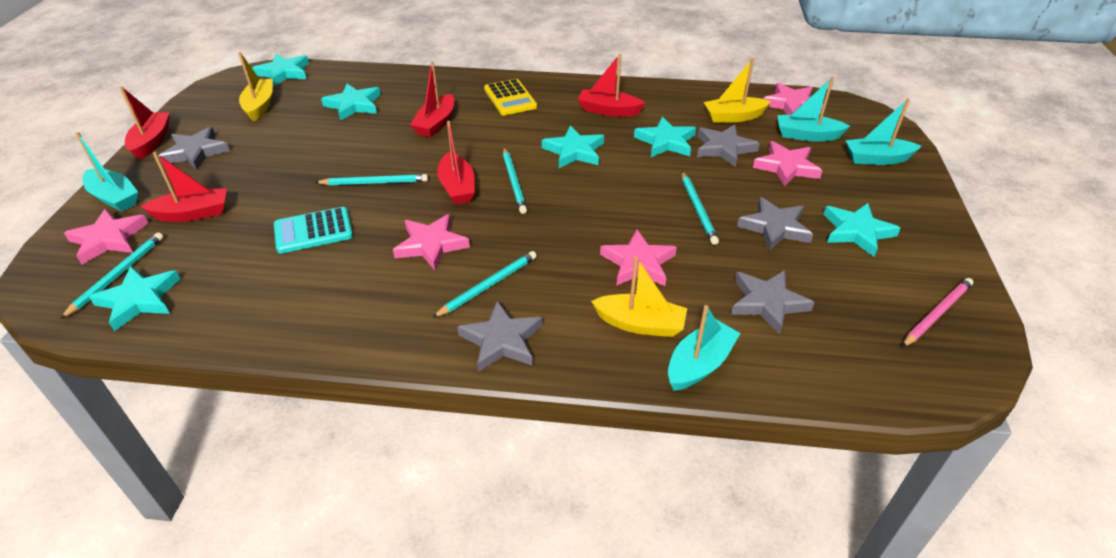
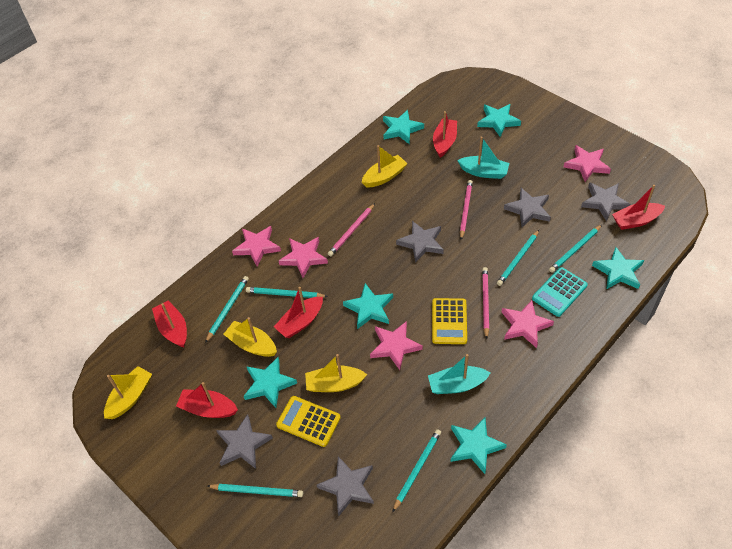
pink pencil: 1 -> 3
turquoise boat: 4 -> 2
turquoise pencil: 5 -> 6
yellow boat: 3 -> 4
yellow calculator: 1 -> 2

